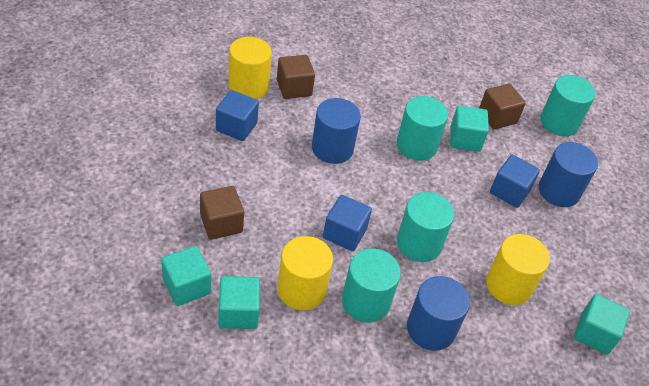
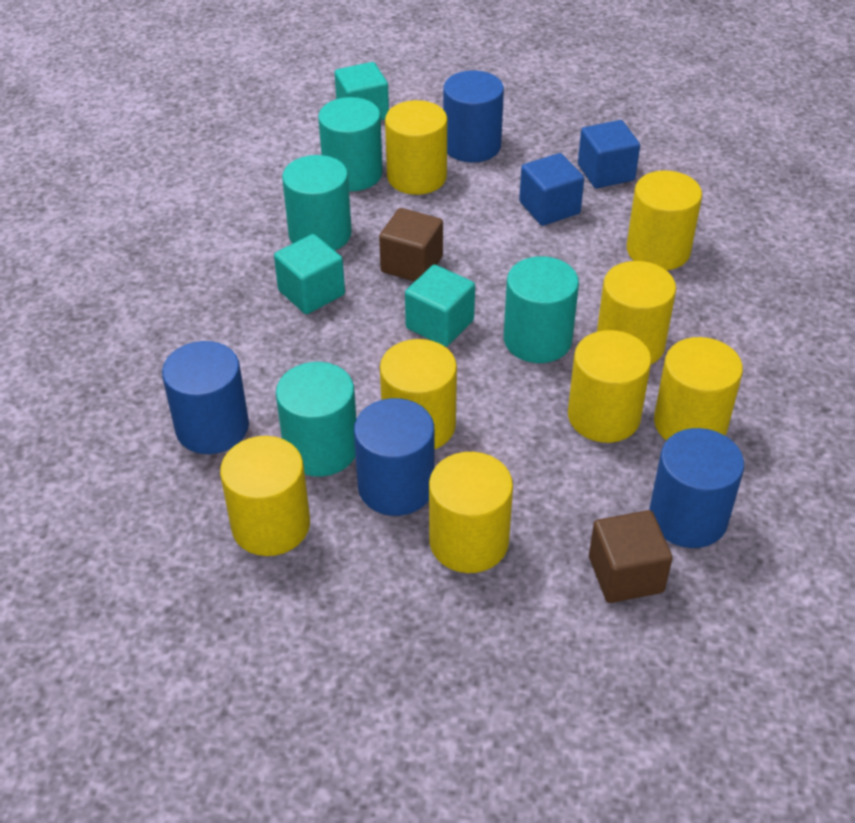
blue cube: 3 -> 2
blue cylinder: 3 -> 4
brown cube: 3 -> 2
turquoise cube: 4 -> 3
yellow cylinder: 3 -> 8

